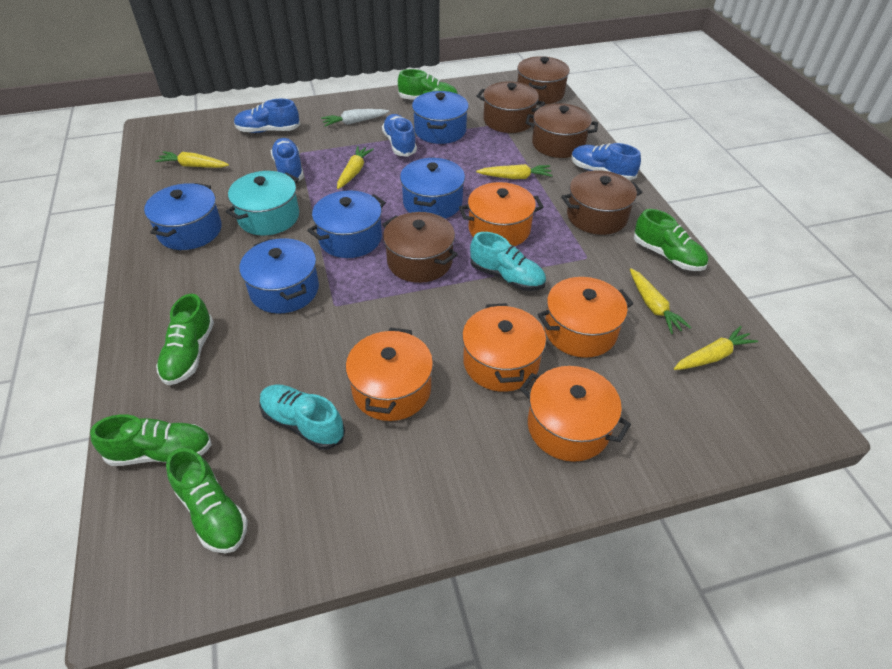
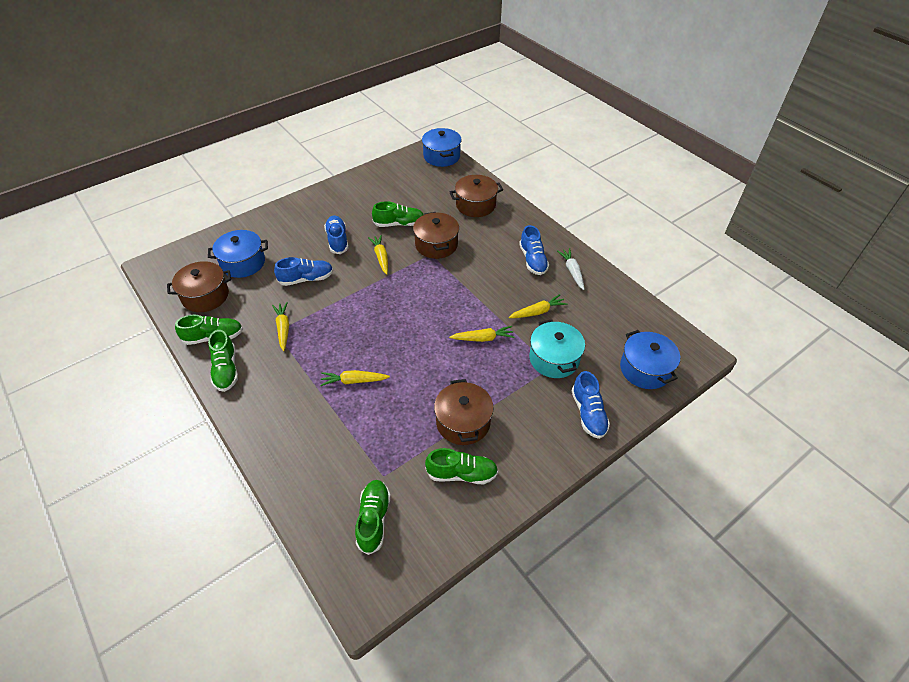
blue pot: 5 -> 3
brown pot: 5 -> 4
orange pot: 5 -> 0
turquoise shoe: 2 -> 0

